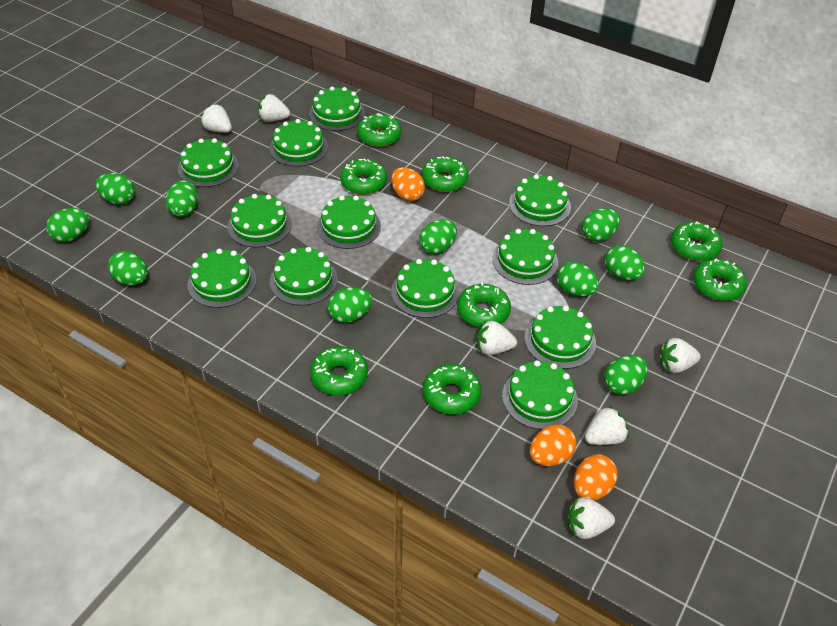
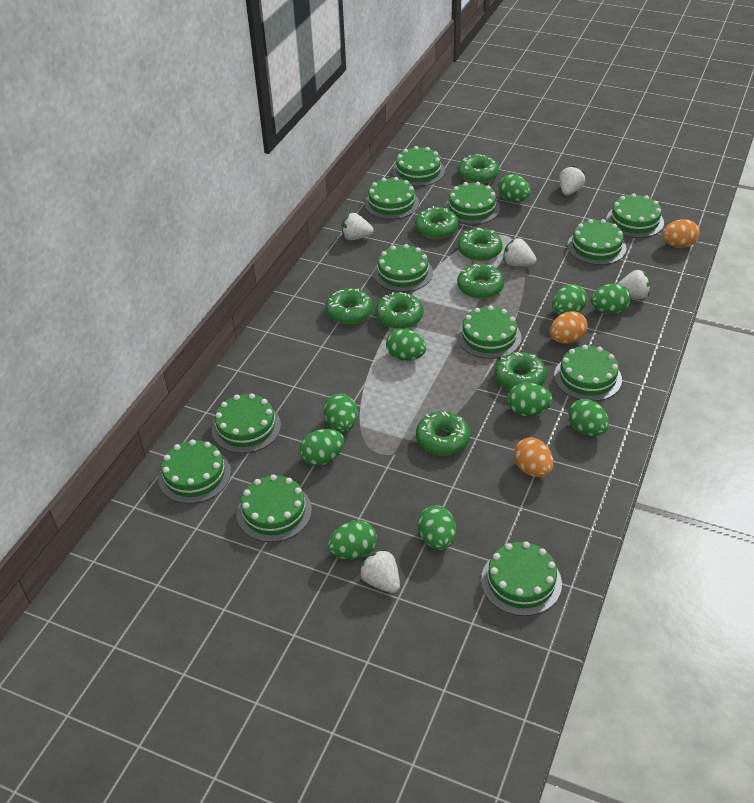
white strawberry: 6 -> 5

